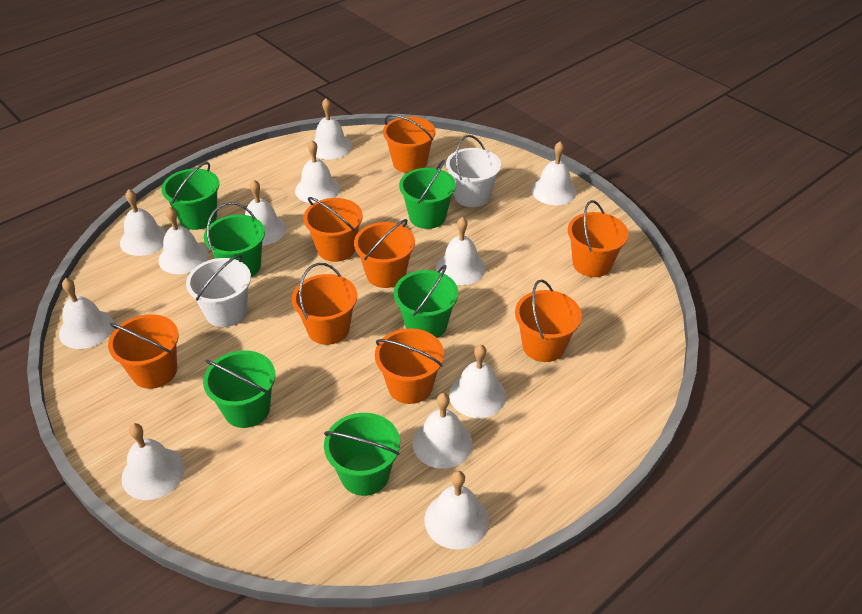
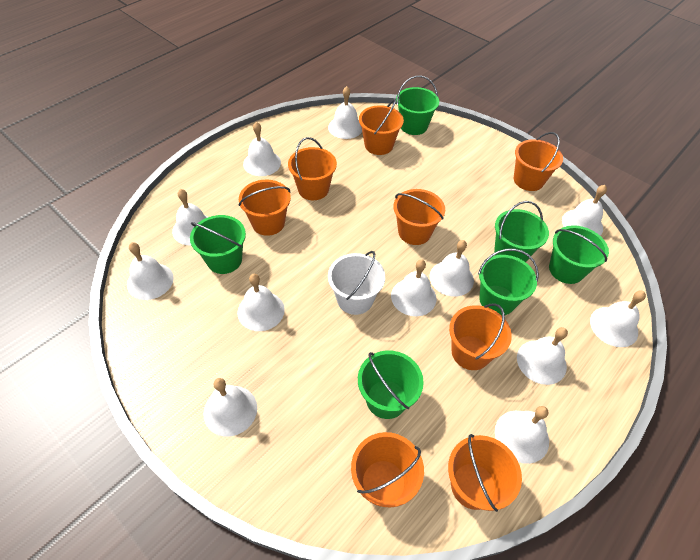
white bucket: 2 -> 1

